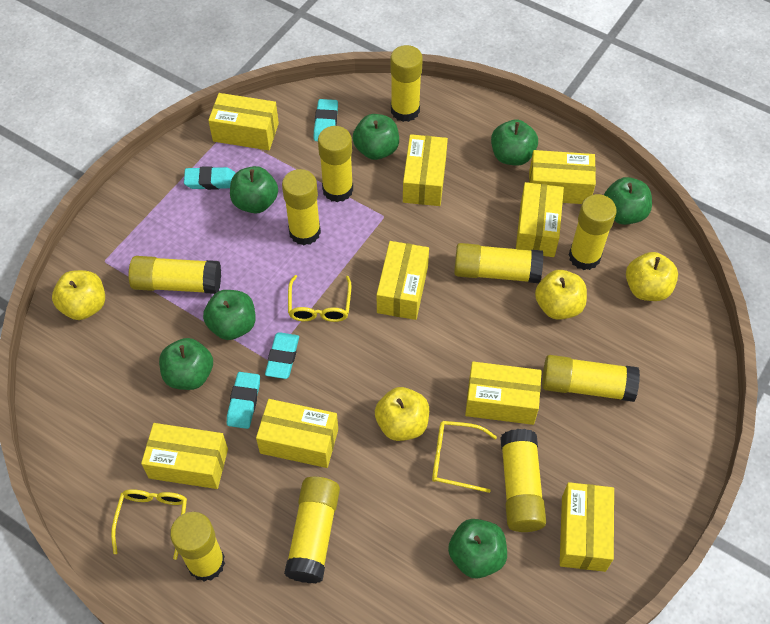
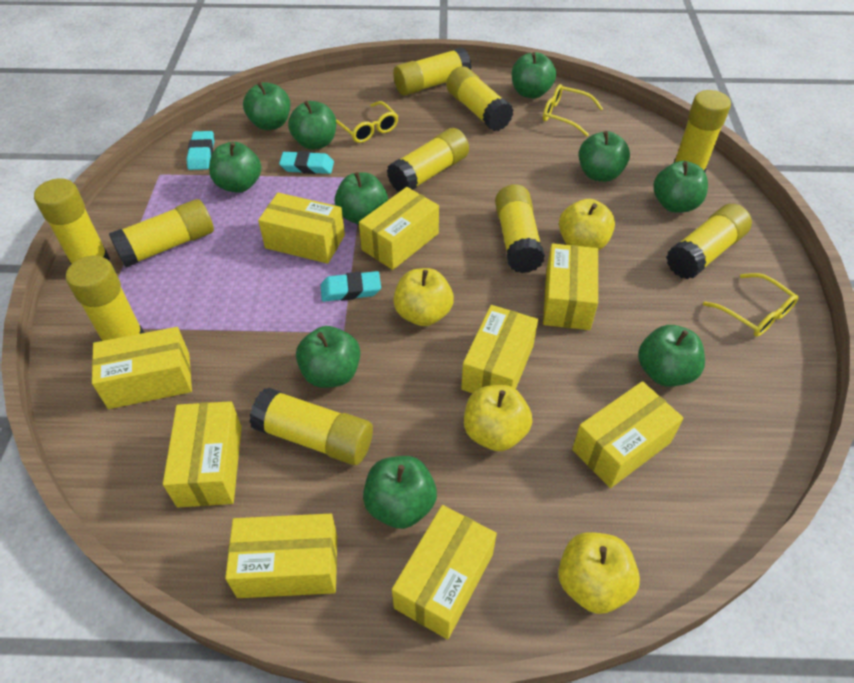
green apple: 7 -> 10
turquoise eraser: 4 -> 3

